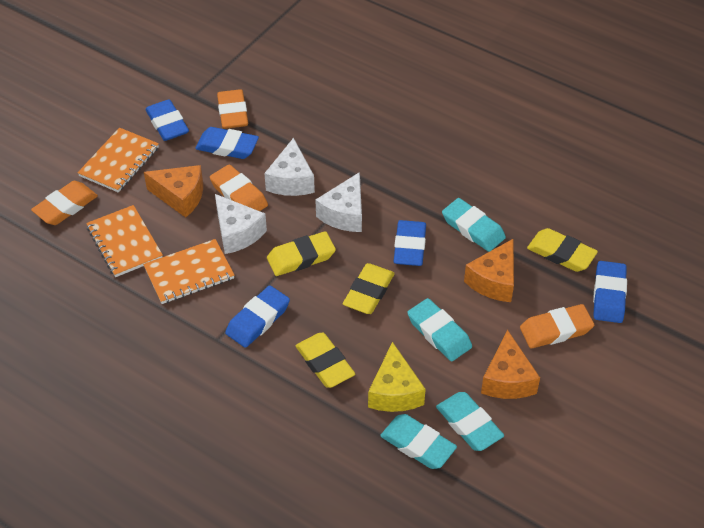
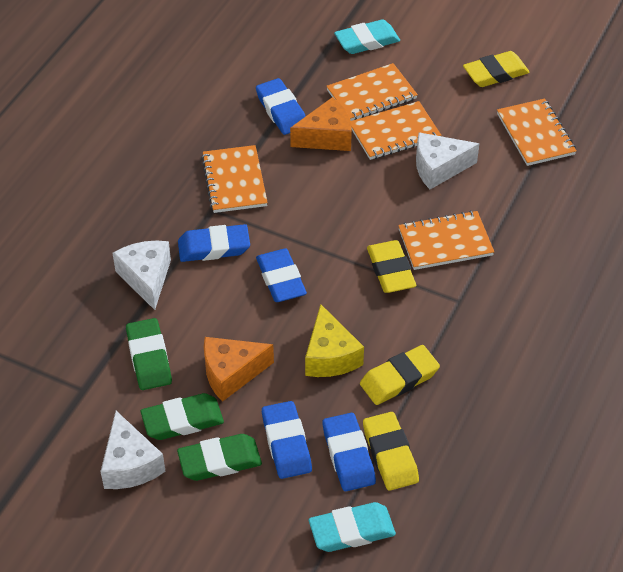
green eraser: 0 -> 3
orange cheese: 3 -> 2
orange eraser: 4 -> 0
orange notebook: 3 -> 5
turquoise eraser: 4 -> 2

